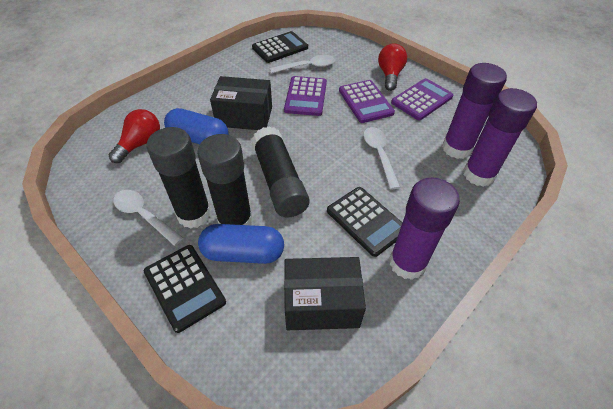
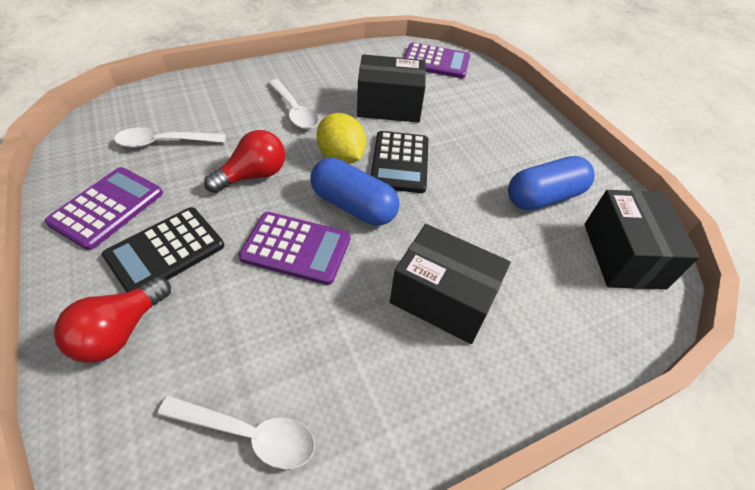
black box: 2 -> 3
black calculator: 3 -> 2
black glue stick: 3 -> 0
purple glue stick: 3 -> 0
yellow lemon: 0 -> 1

